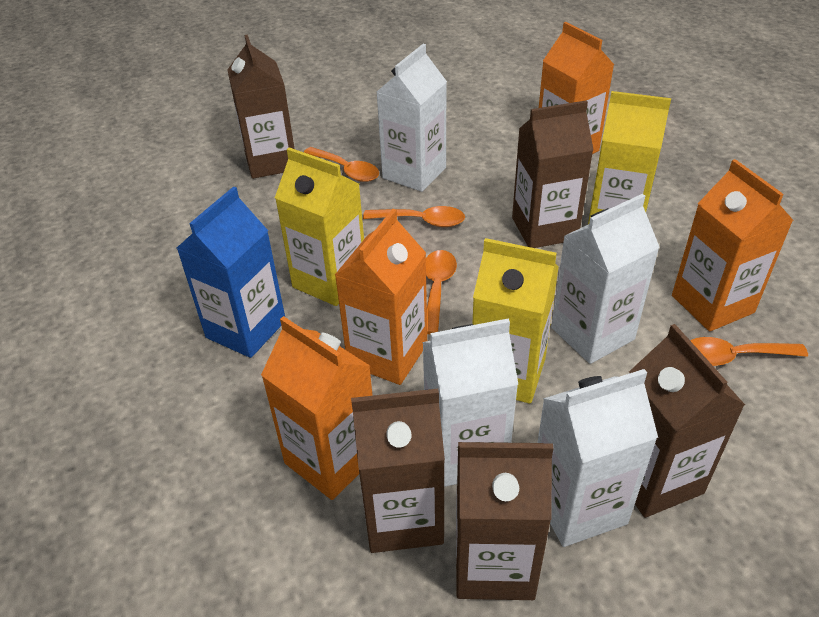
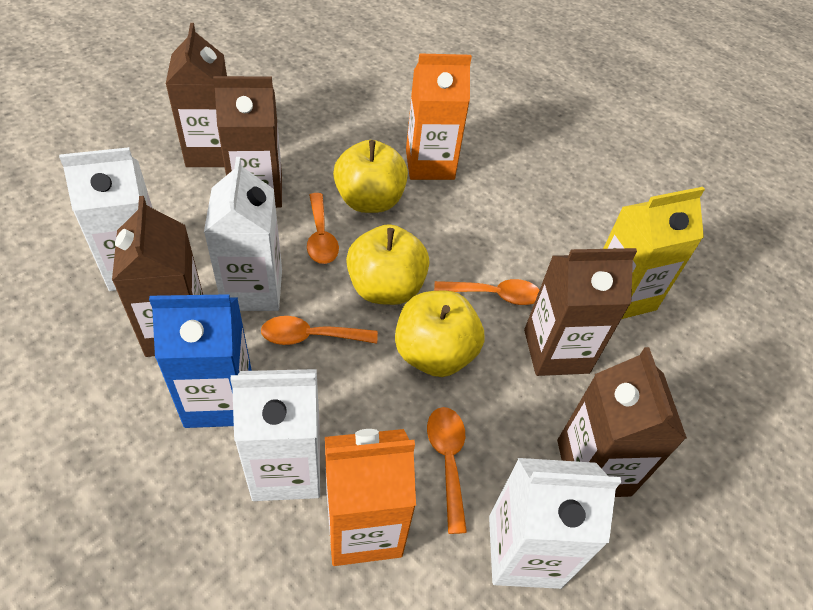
orange carton: 4 -> 2
yellow apple: 0 -> 3
yellow carton: 3 -> 1

